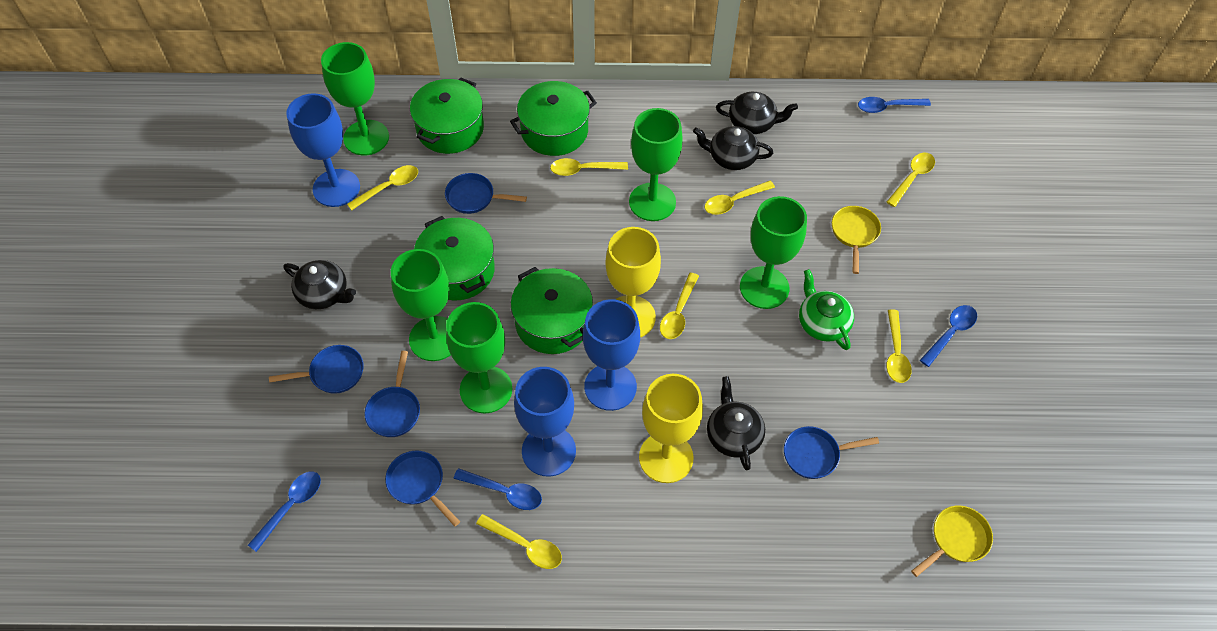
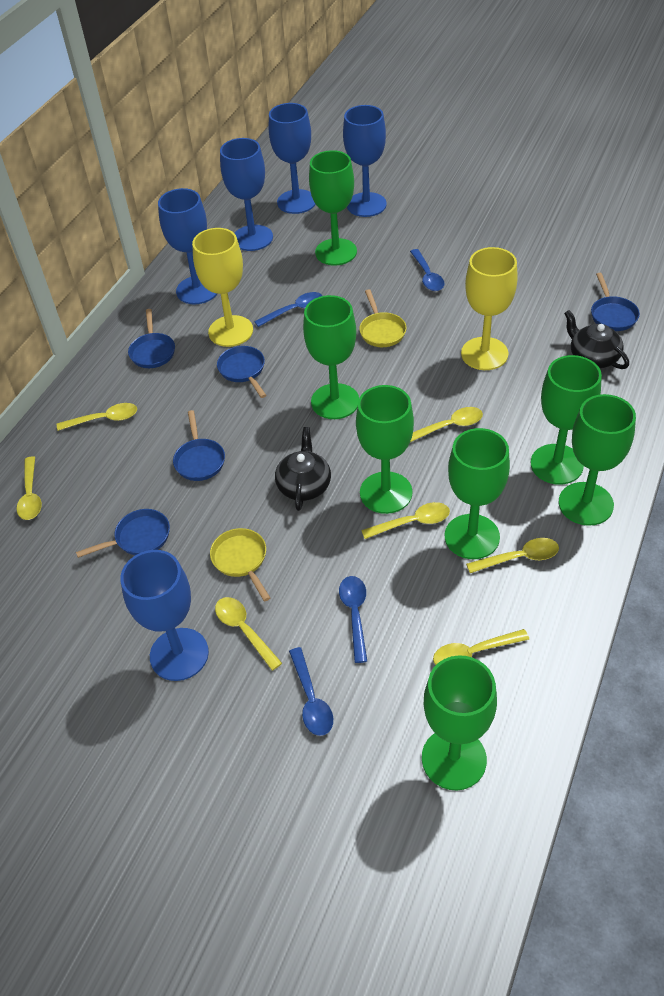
black teapot: 4 -> 2
blue goblet: 3 -> 5
green goblet: 5 -> 7
green pot: 4 -> 0
green teapot: 1 -> 0

